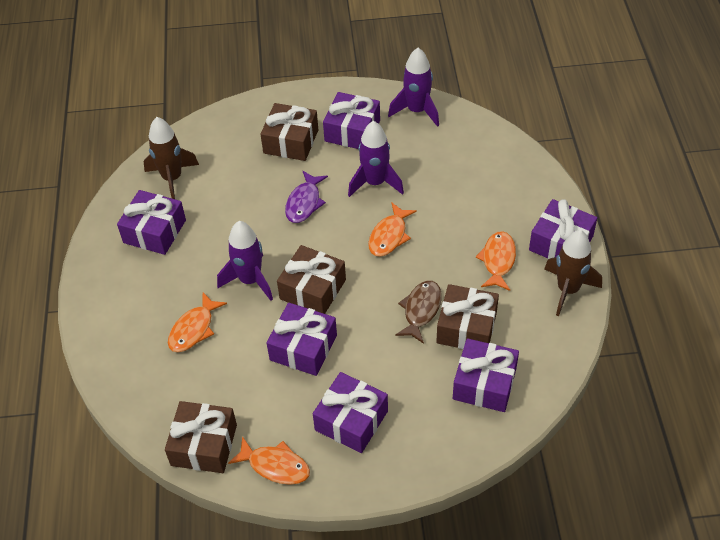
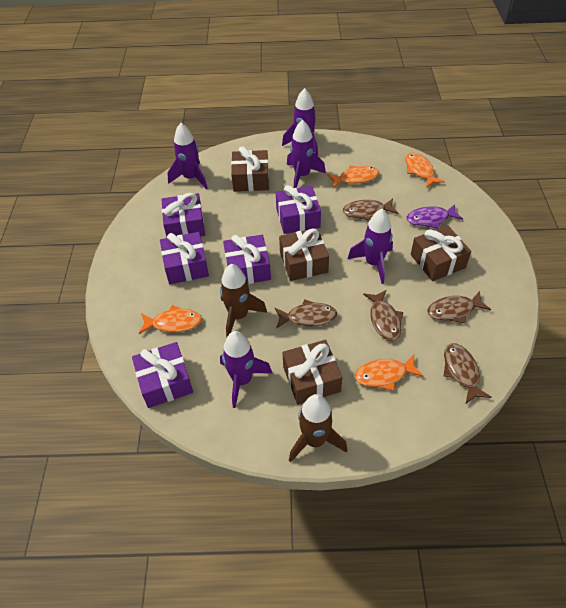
brown fish: 1 -> 5
purple gift: 6 -> 5
purple rocket: 3 -> 5

